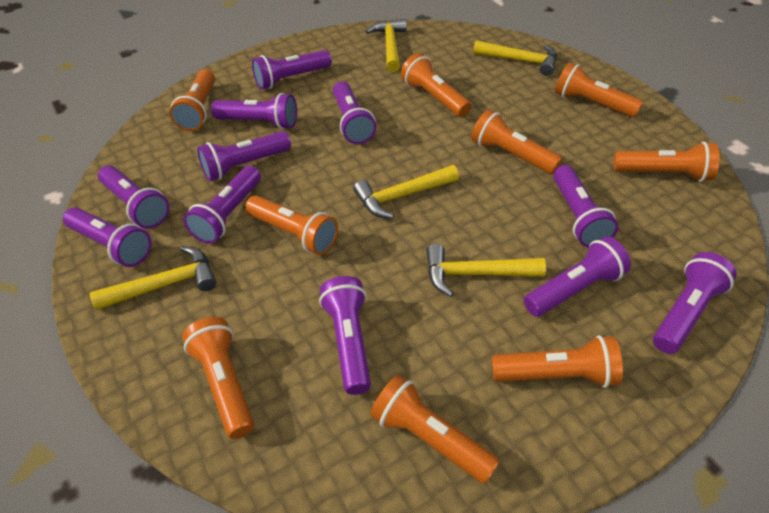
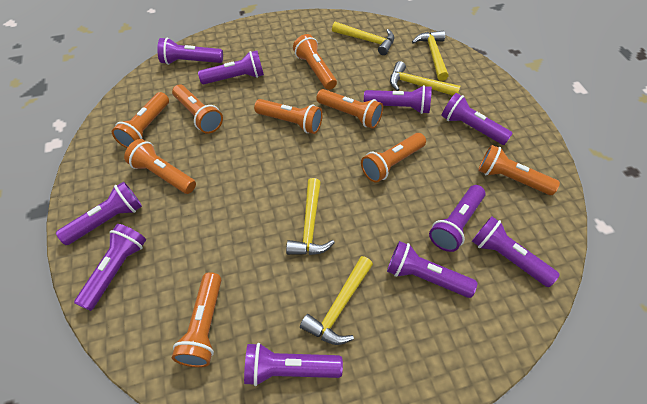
purple flashlight: 11 -> 10

